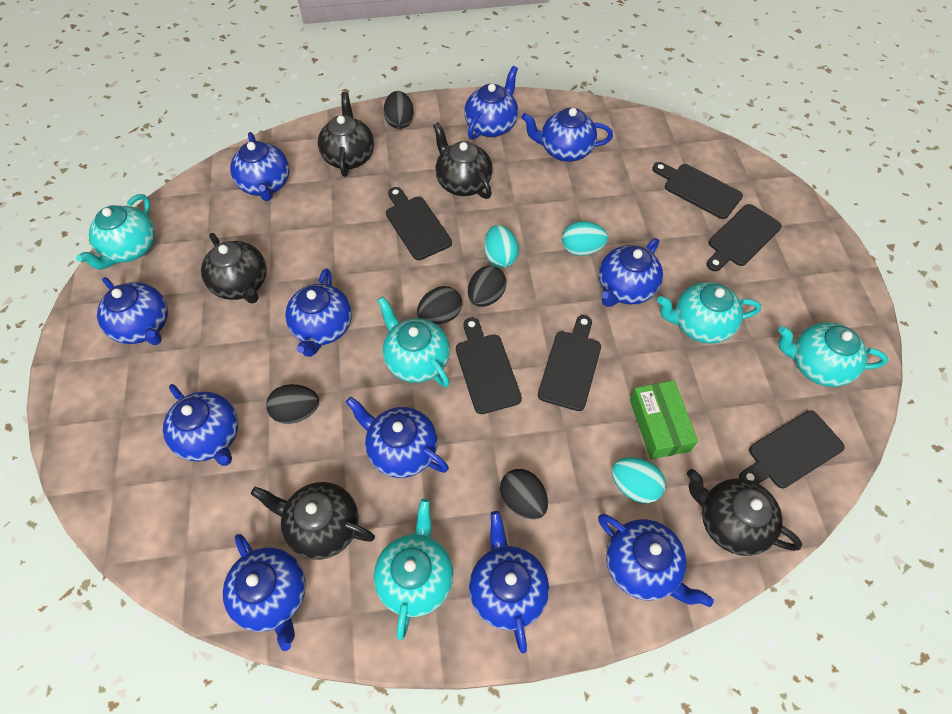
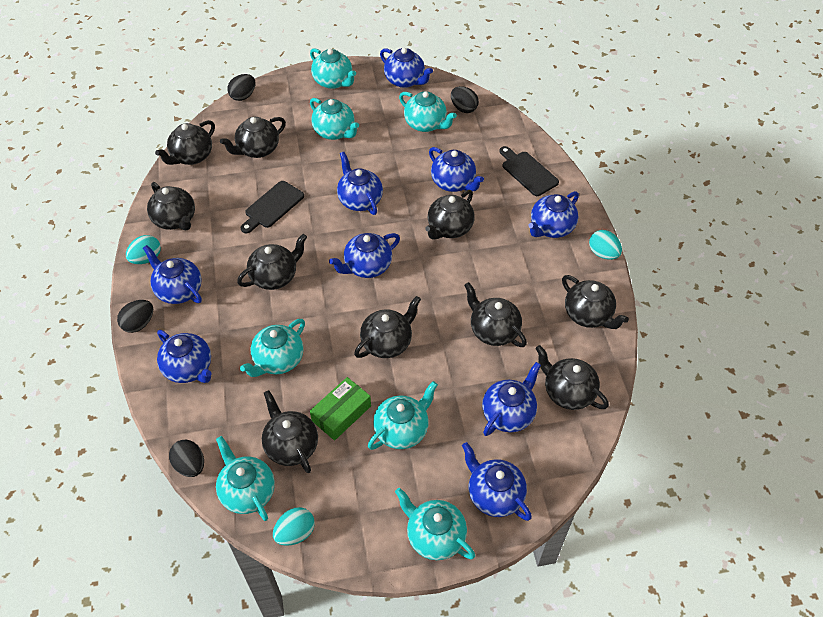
black cutting board: 6 -> 2
black egg: 5 -> 4
black teapot: 5 -> 10
blue teapot: 11 -> 9
turquoise teapot: 5 -> 7

